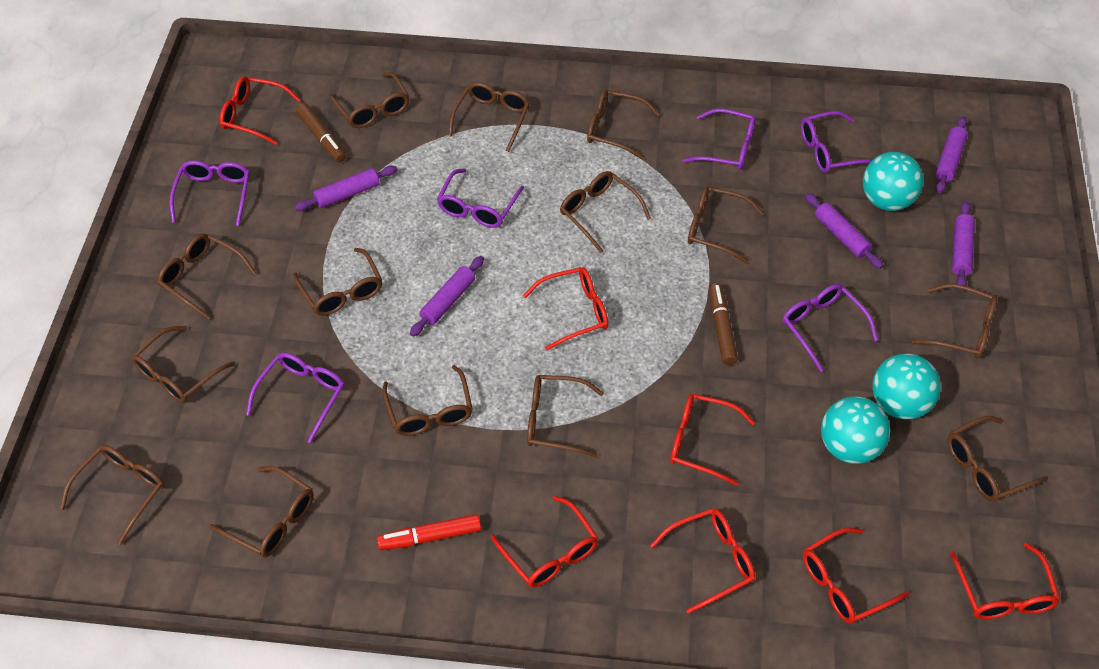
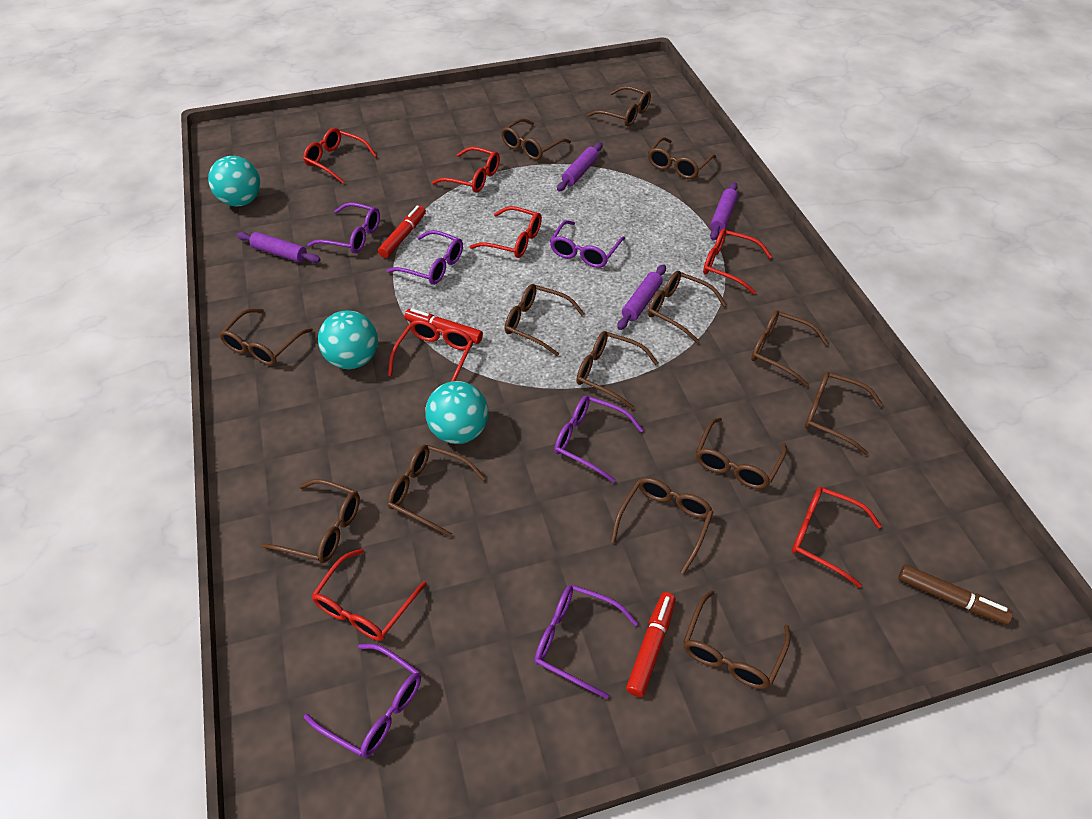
brown marker: 2 -> 1
purple rolling pin: 5 -> 4
red marker: 1 -> 3

